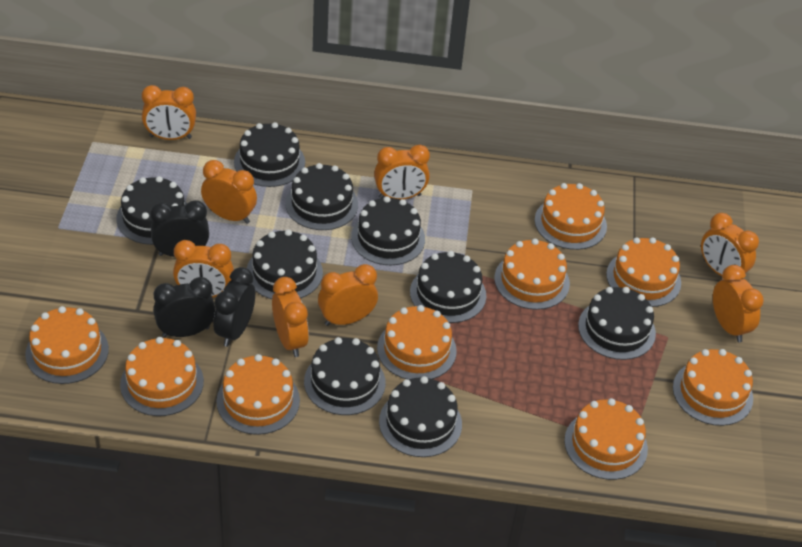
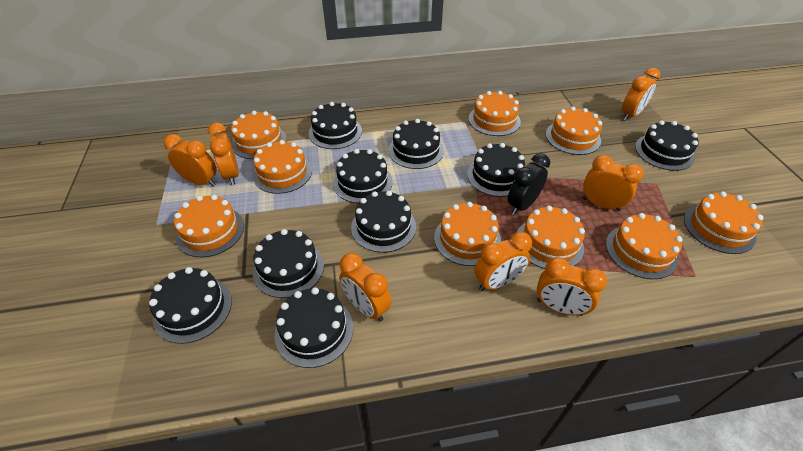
black clock: 3 -> 1
orange clock: 8 -> 7

